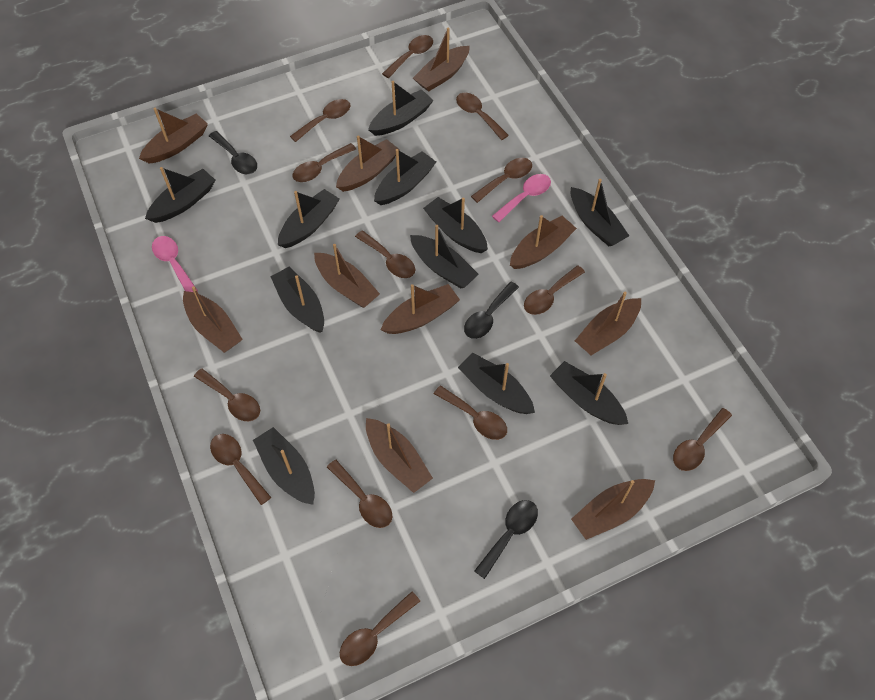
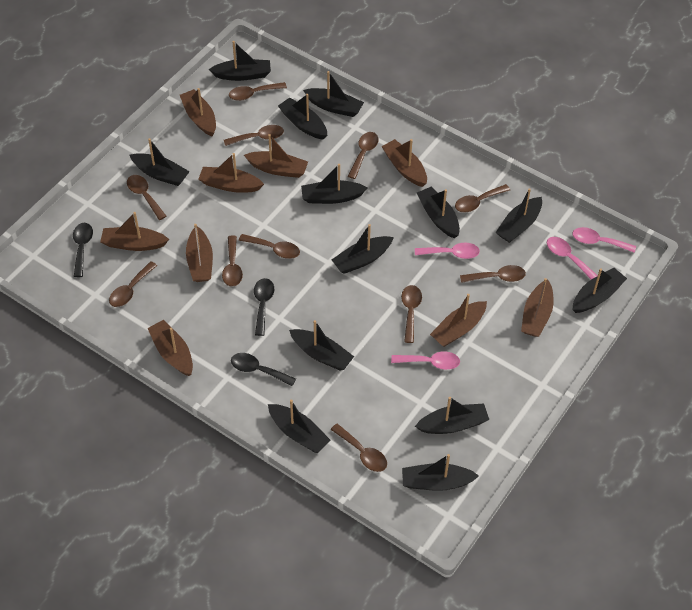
black boat: 11 -> 13
brown boat: 10 -> 9
brown spoon: 13 -> 11
pink spoon: 2 -> 4

